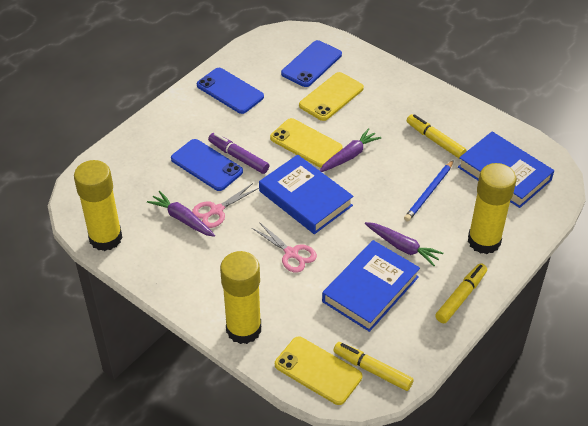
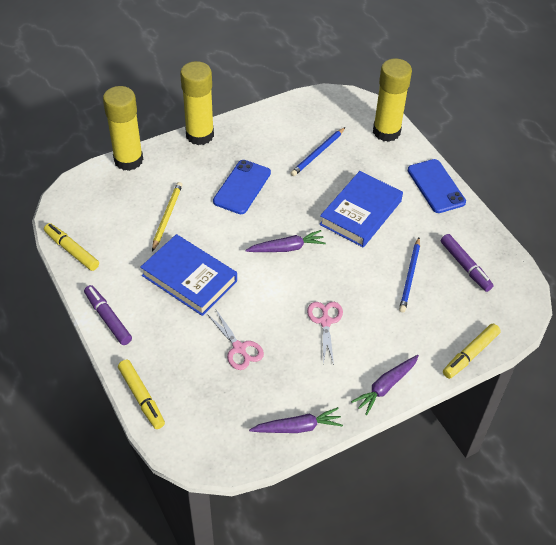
blue book: 3 -> 2
blue pencil: 1 -> 2
blue phone: 3 -> 2
purple marker: 1 -> 2
yellow pencil: 0 -> 1
yellow phone: 3 -> 0

